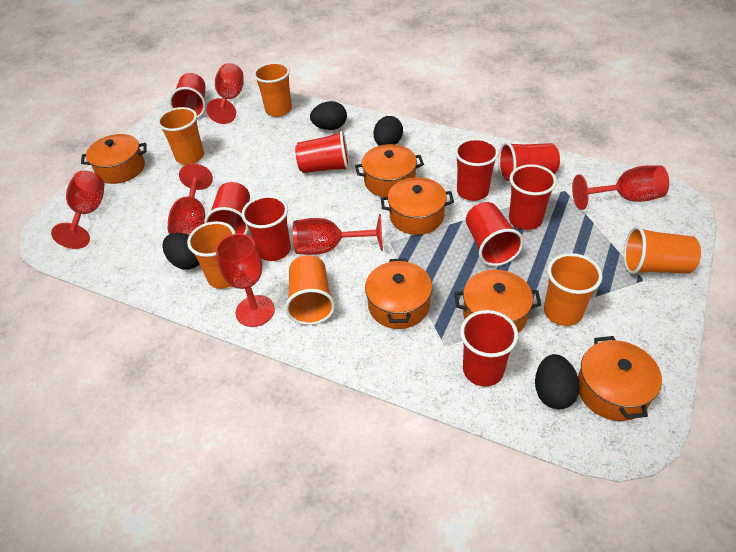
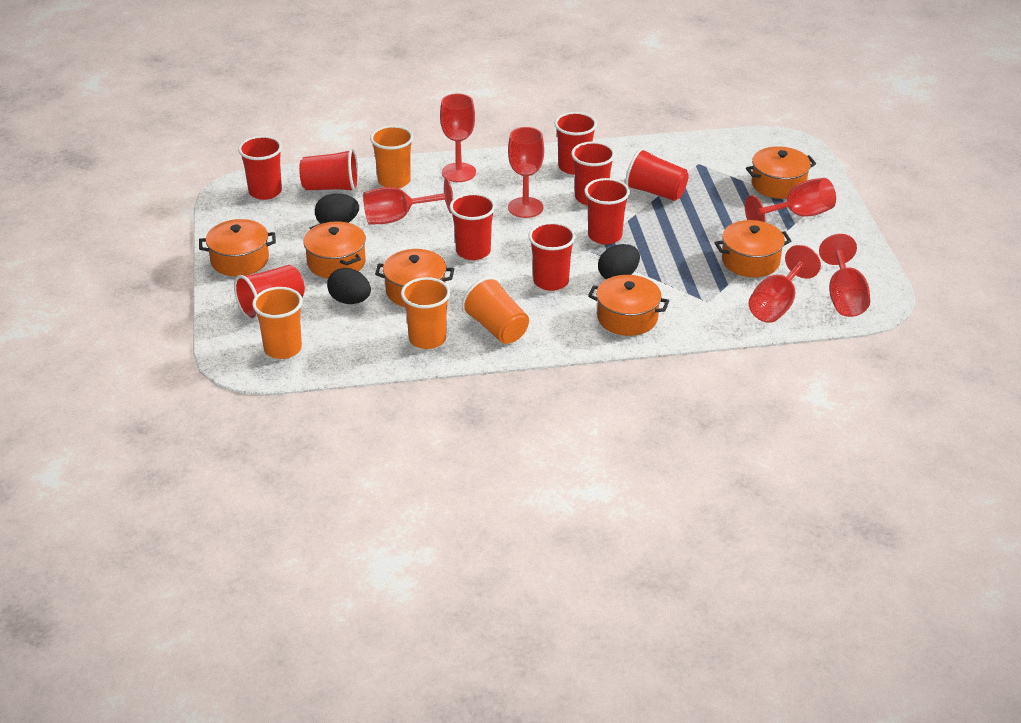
black egg: 4 -> 3
orange cup: 6 -> 4

